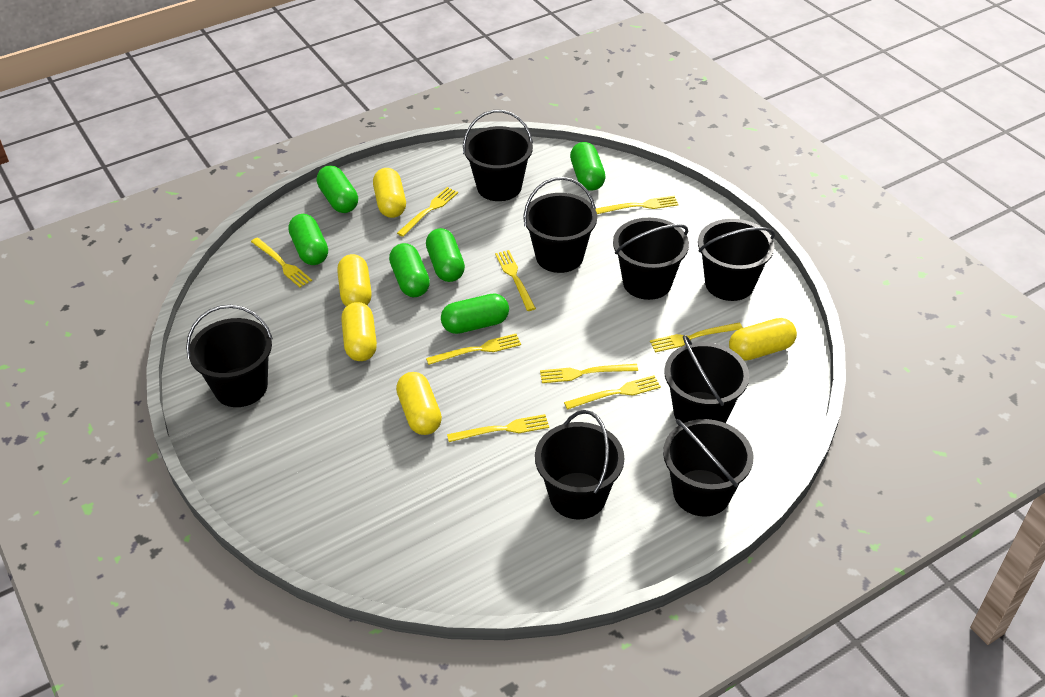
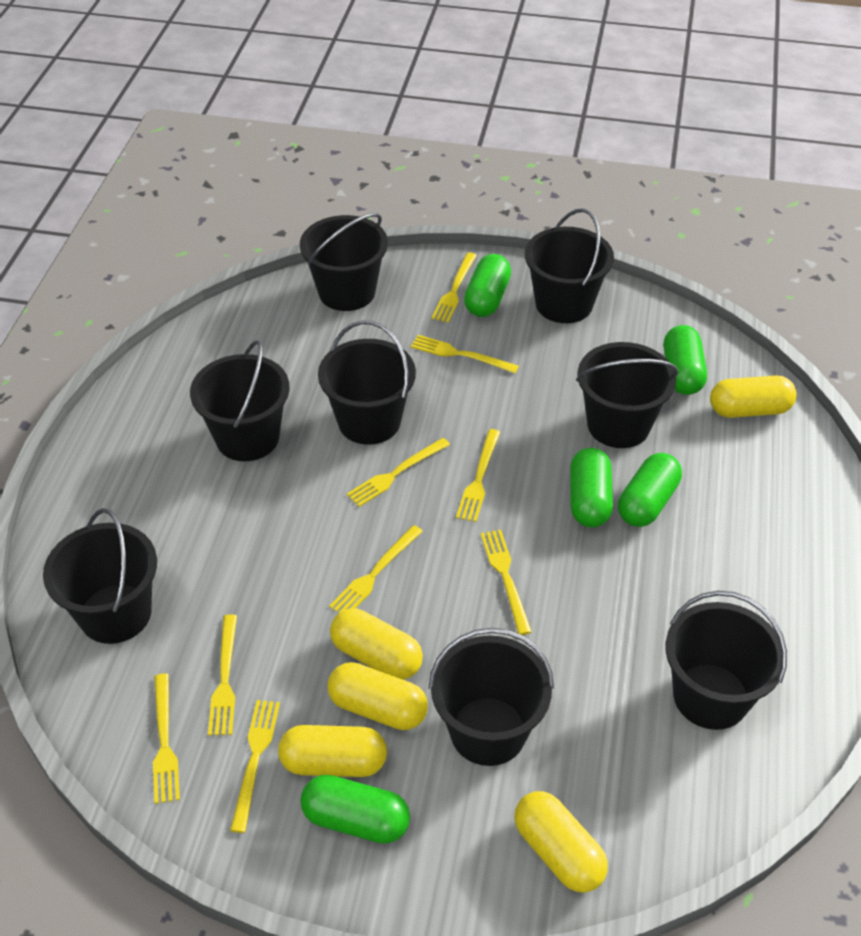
green capsule: 6 -> 5

